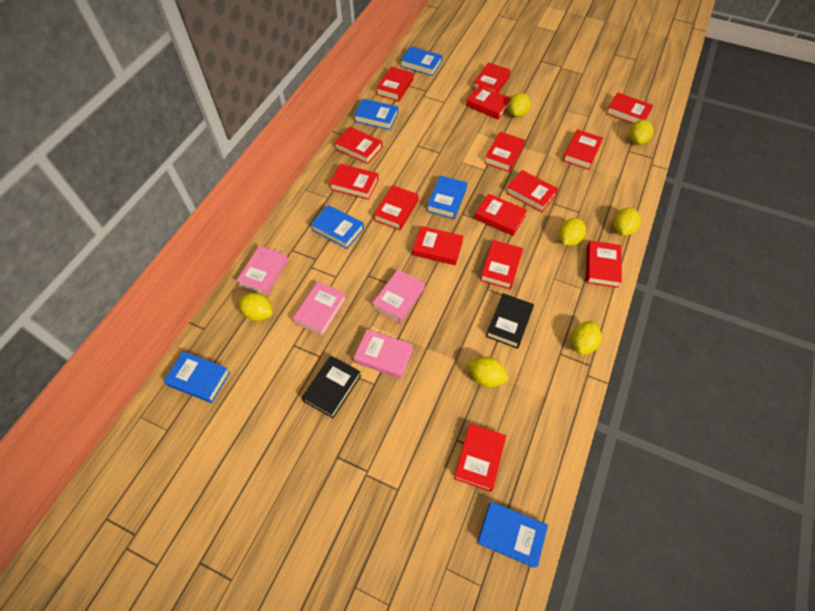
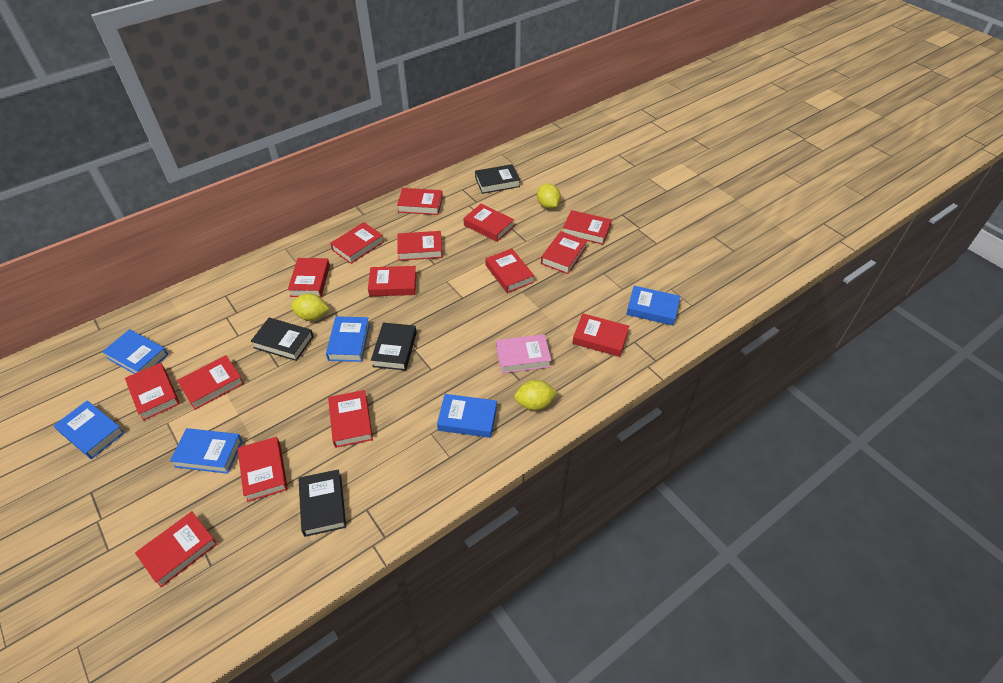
black book: 2 -> 4
pink book: 4 -> 1
yellow lemon: 7 -> 3

